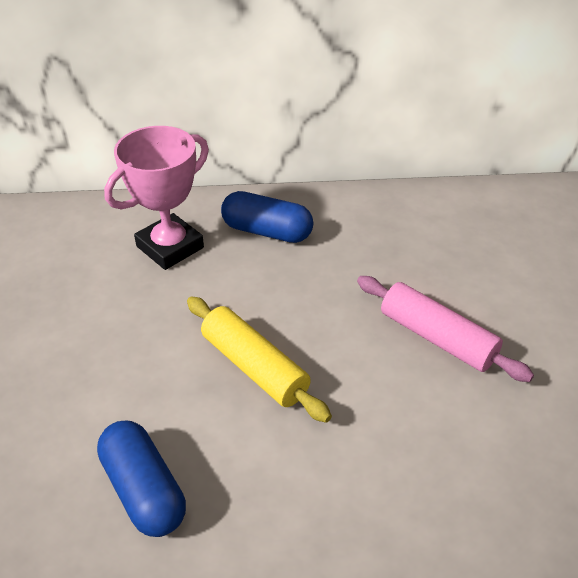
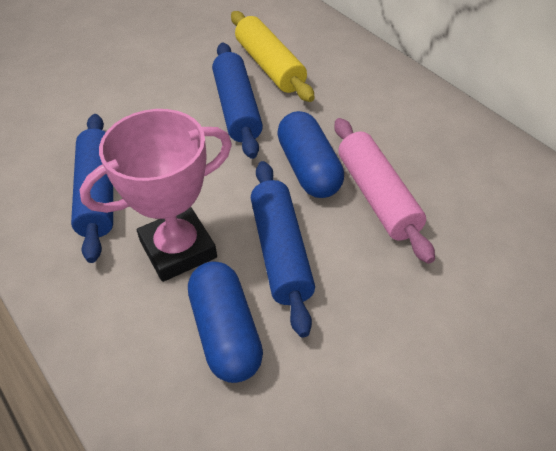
blue rolling pin: 0 -> 3

